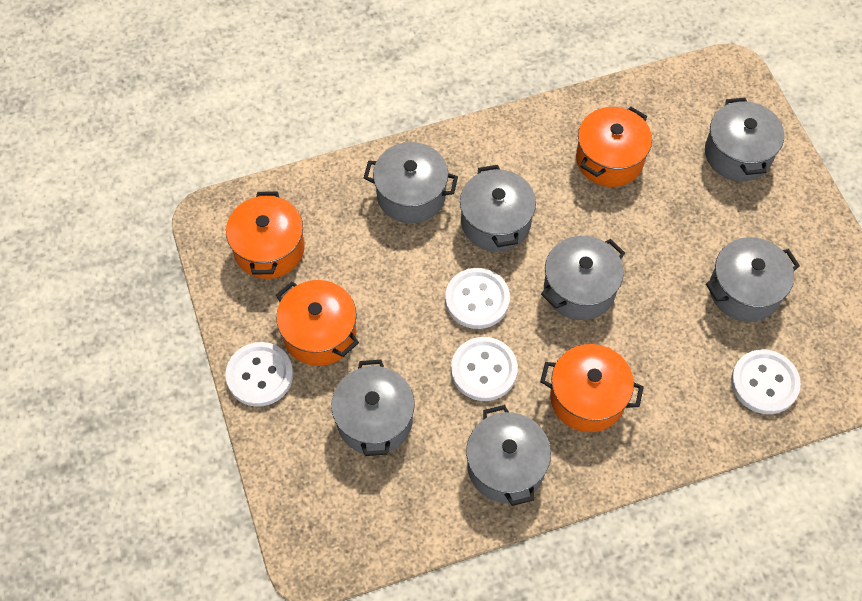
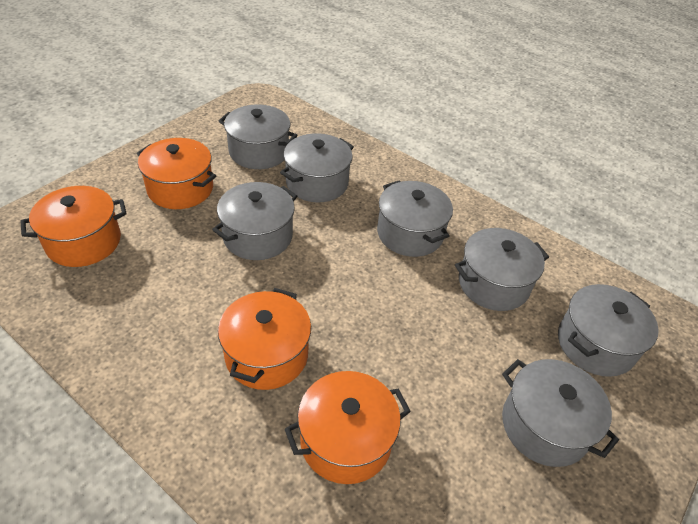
white button: 4 -> 0

